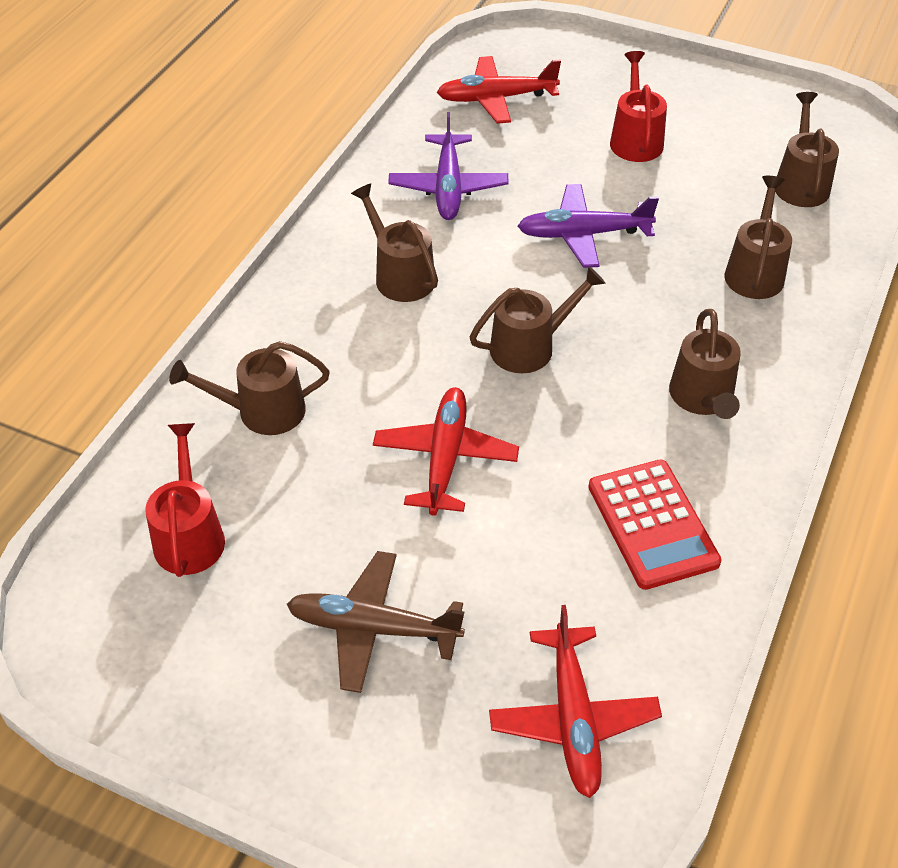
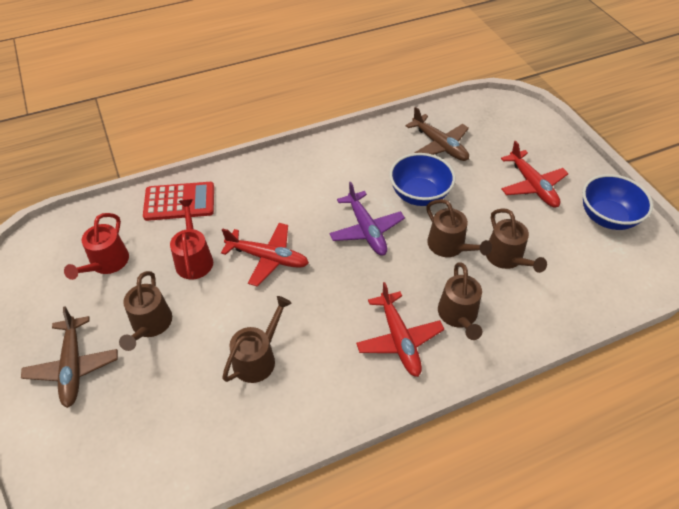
blue bowl: 0 -> 2
brown plane: 1 -> 2
brown watering can: 6 -> 5
purple plane: 2 -> 1

